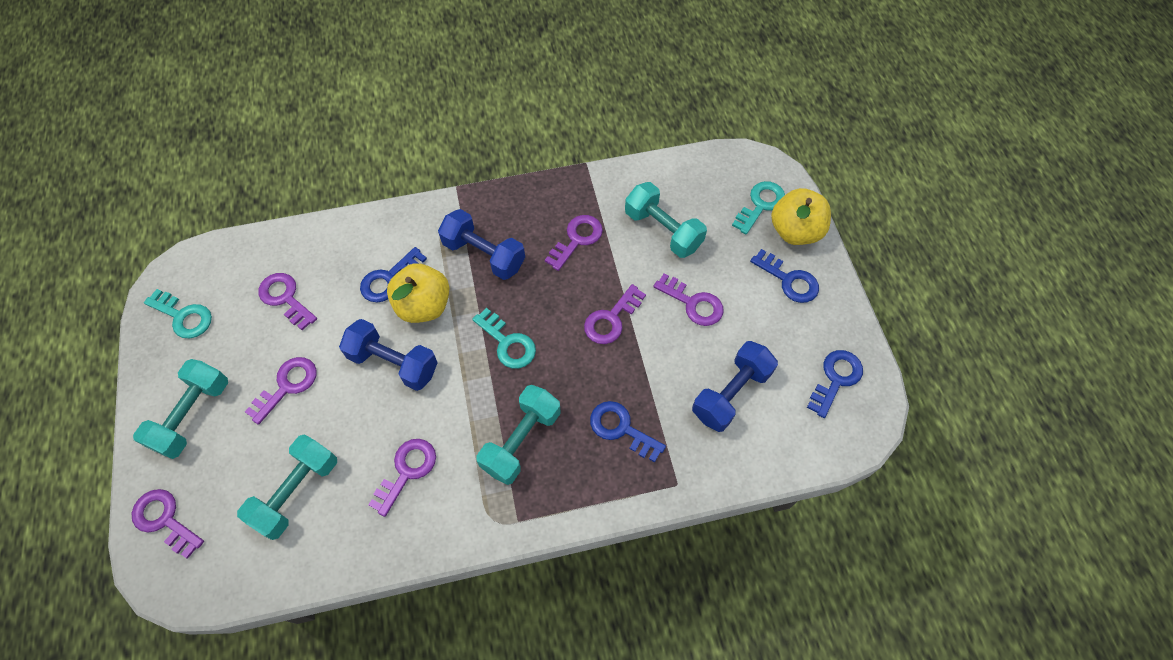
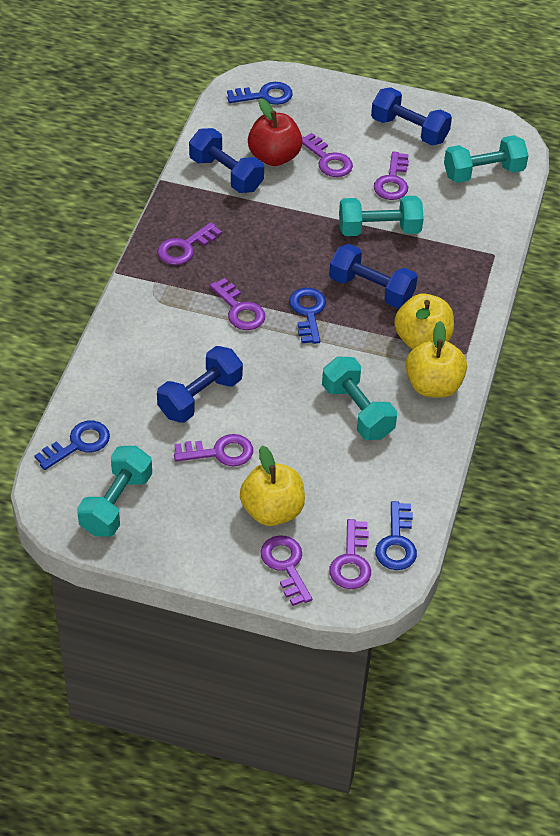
blue dumbbell: 3 -> 4
red apple: 0 -> 1
turquoise key: 3 -> 0
yellow apple: 2 -> 3

